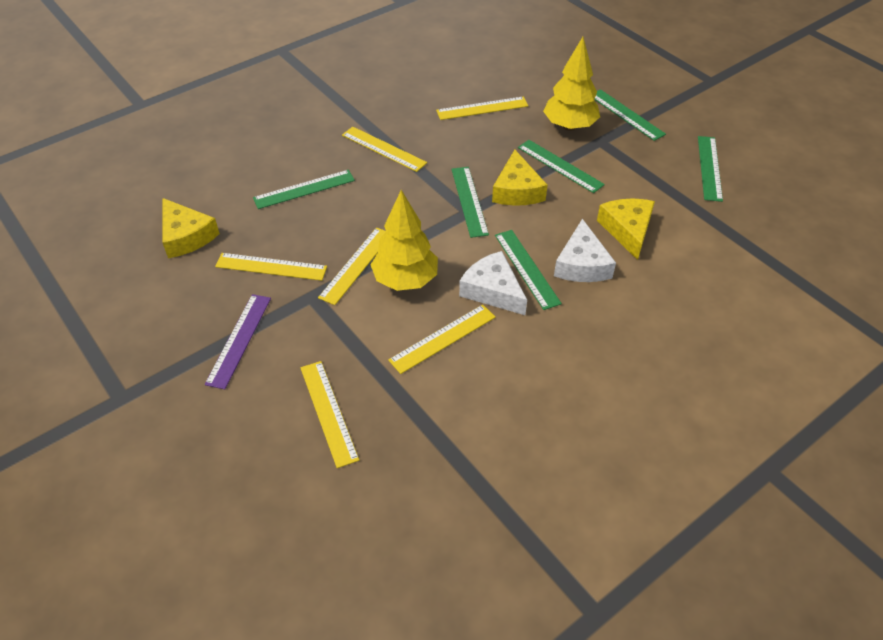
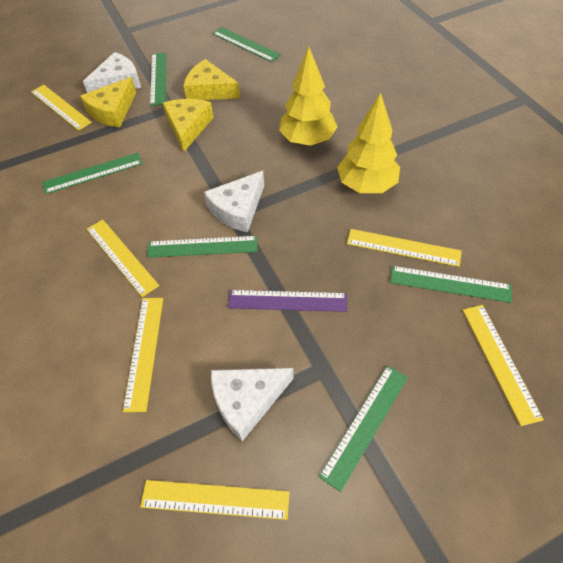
white cheese: 2 -> 3

